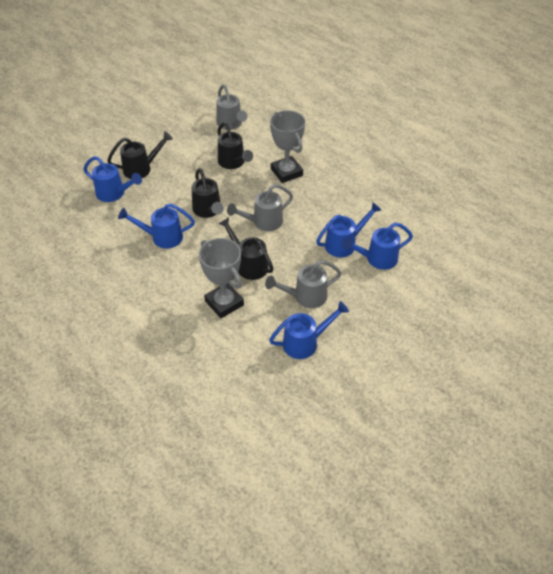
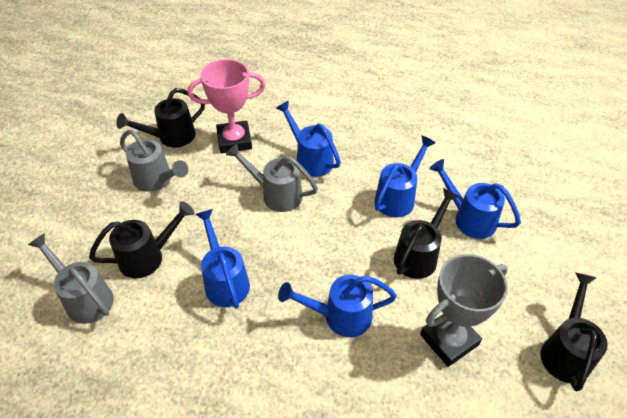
grey trophy: 2 -> 1
pink trophy: 0 -> 1

